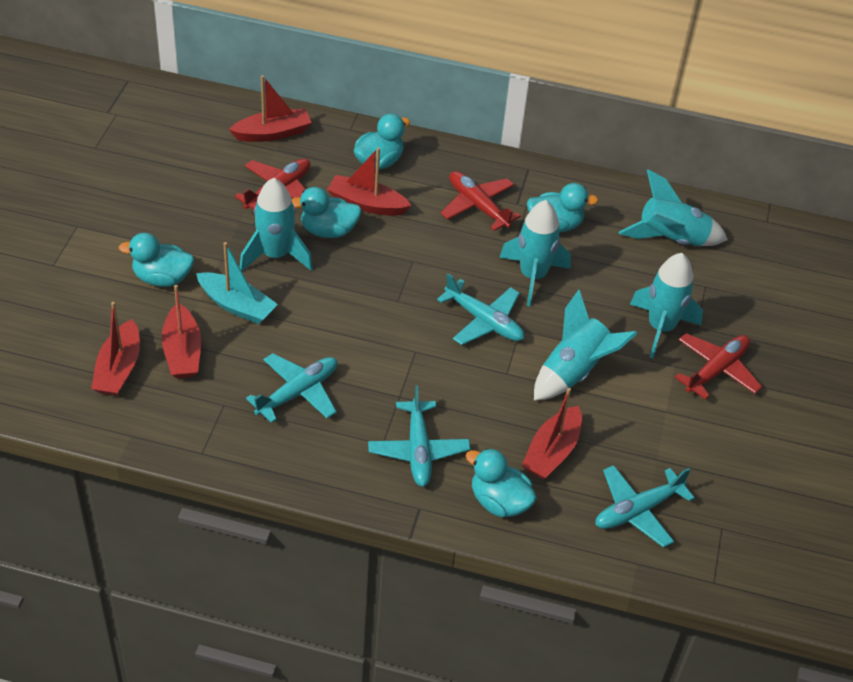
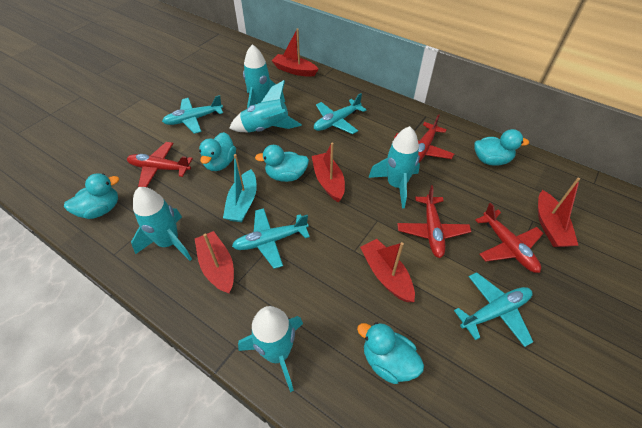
red plane: 3 -> 4

